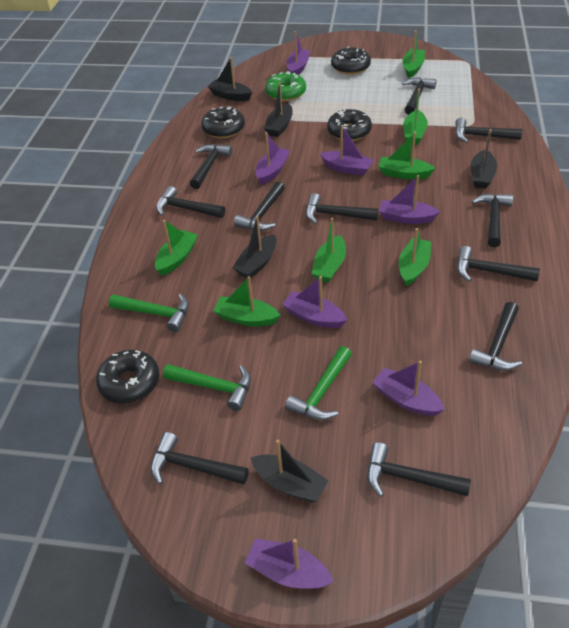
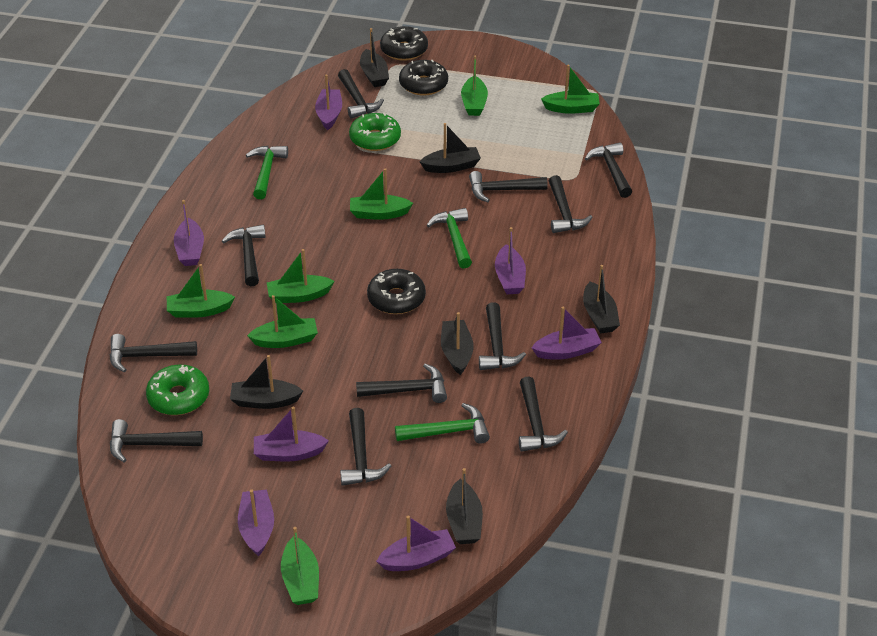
black boat: 5 -> 6
black donut: 4 -> 3
green donut: 1 -> 2

